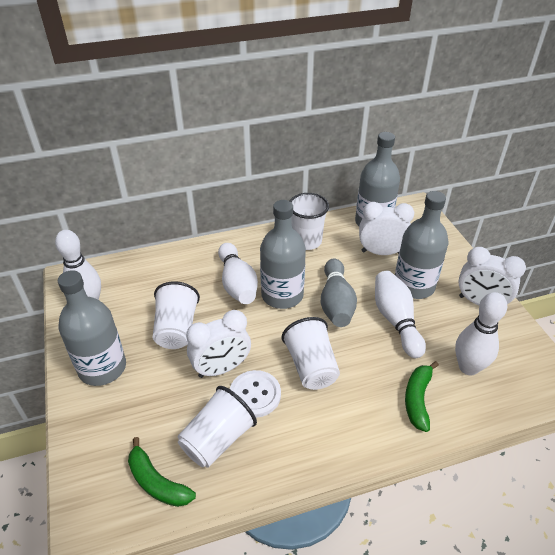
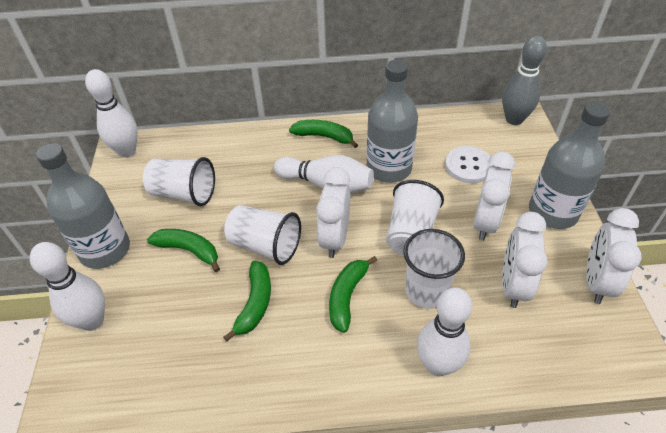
green banana: 2 -> 4
grey bottle: 4 -> 3
white clock: 3 -> 4

